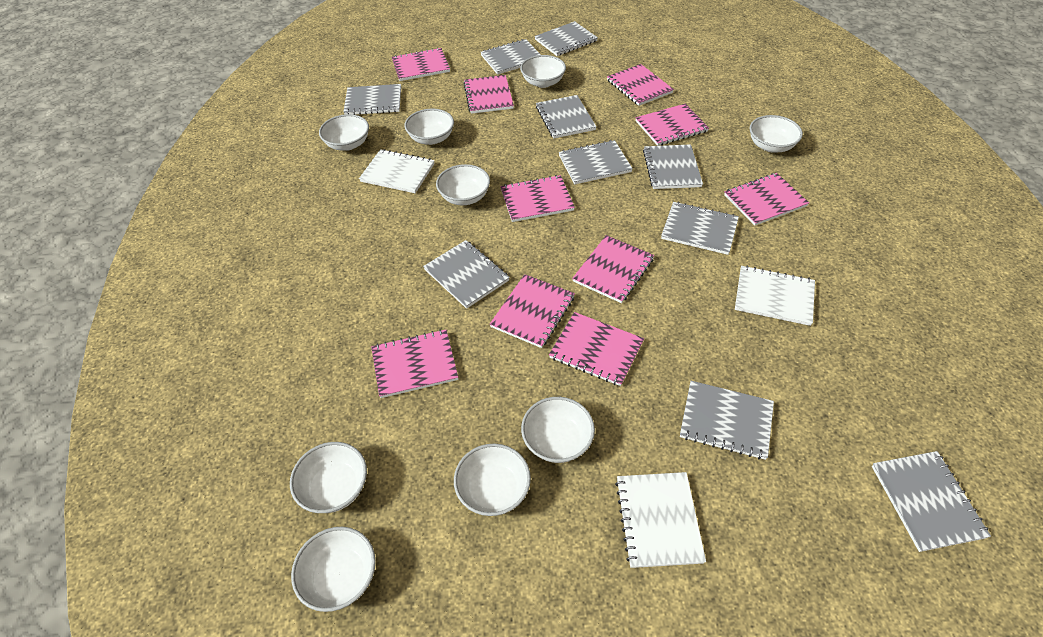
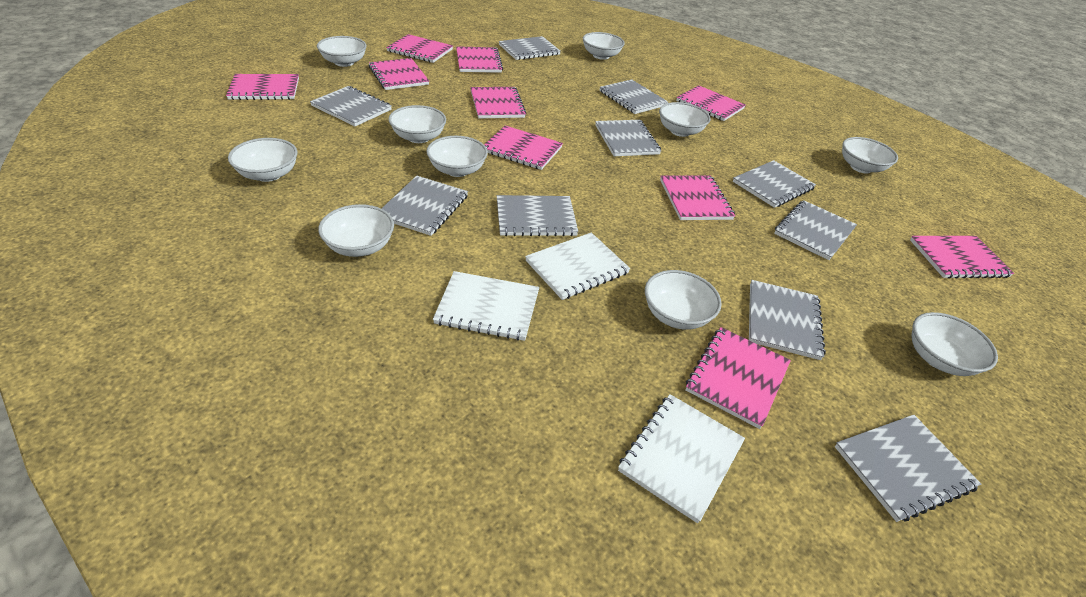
white bowl: 9 -> 10

